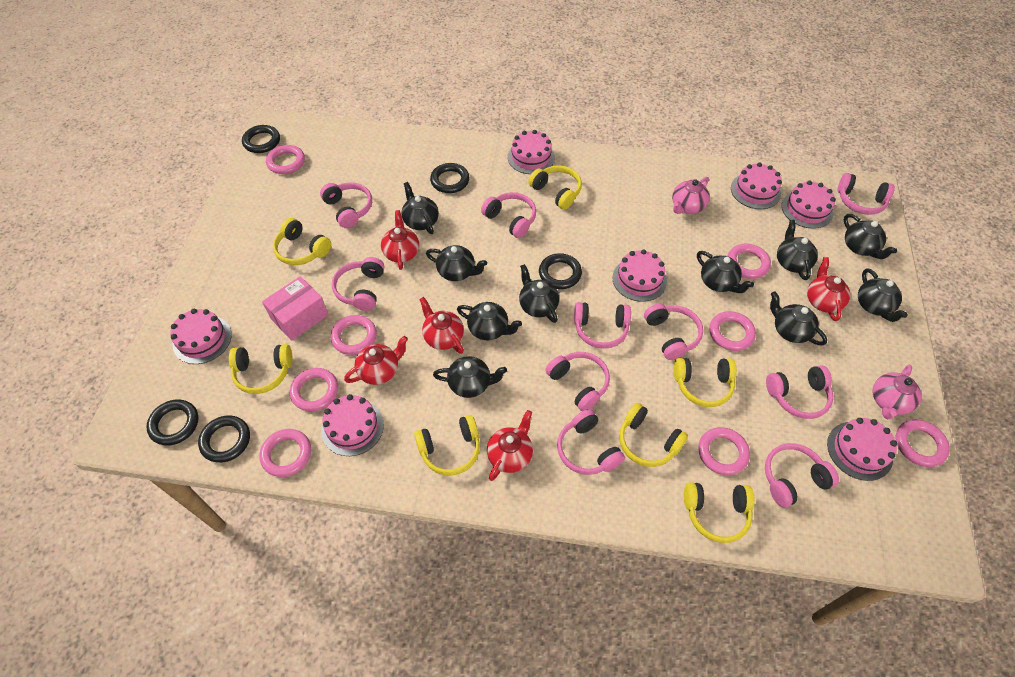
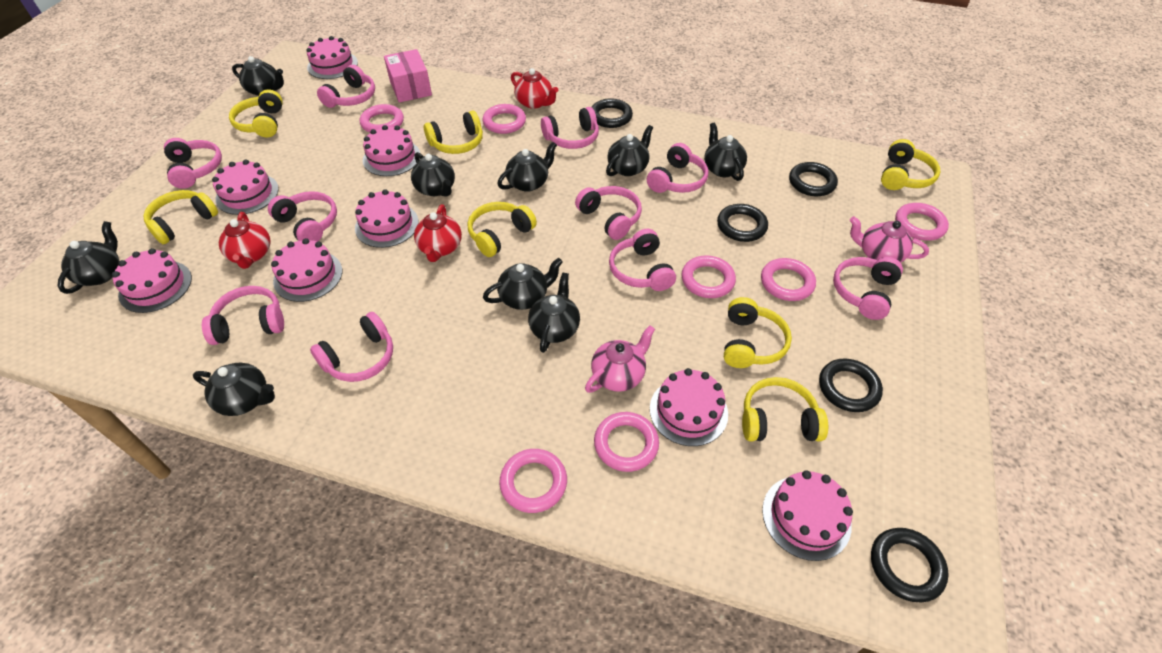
black teapot: 10 -> 9
pink cake: 7 -> 8
pink ring: 8 -> 7
red teapot: 5 -> 3

